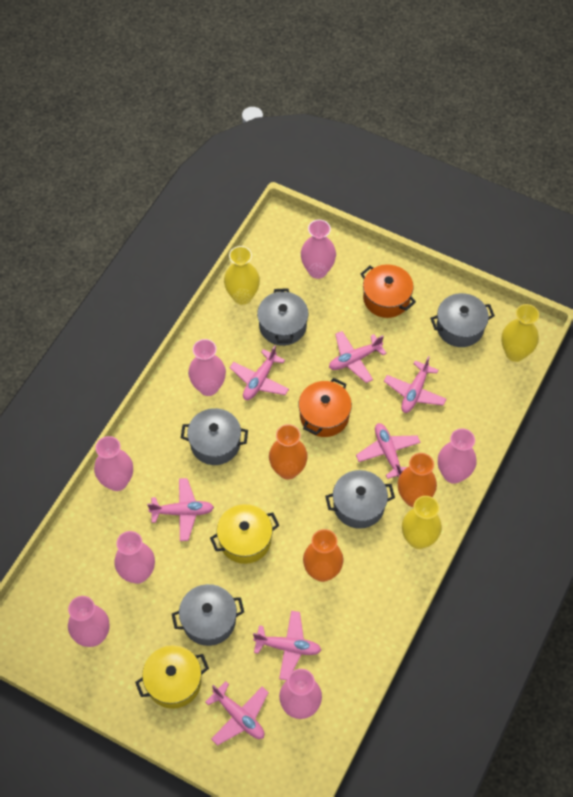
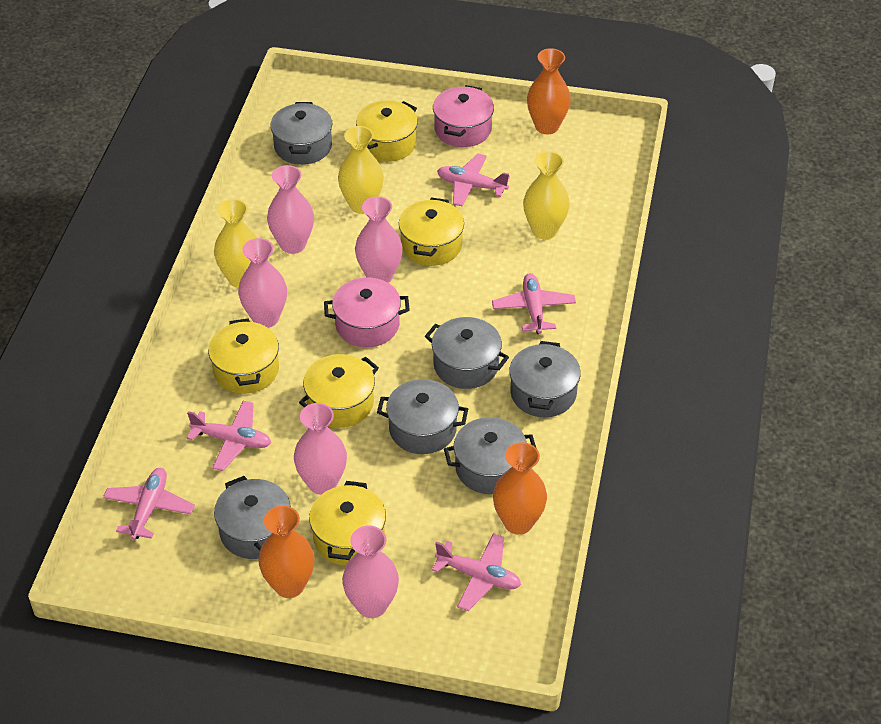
grey pot: 5 -> 6
orange pot: 2 -> 0
pink plane: 7 -> 5
pink pot: 0 -> 2
pink vase: 7 -> 5
yellow pot: 2 -> 5

